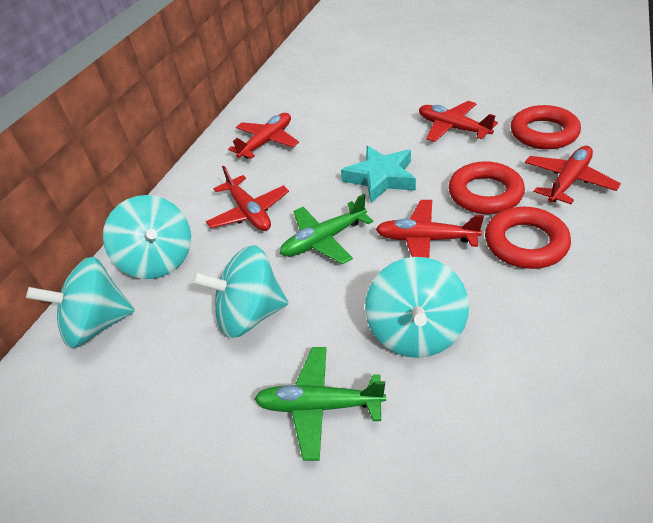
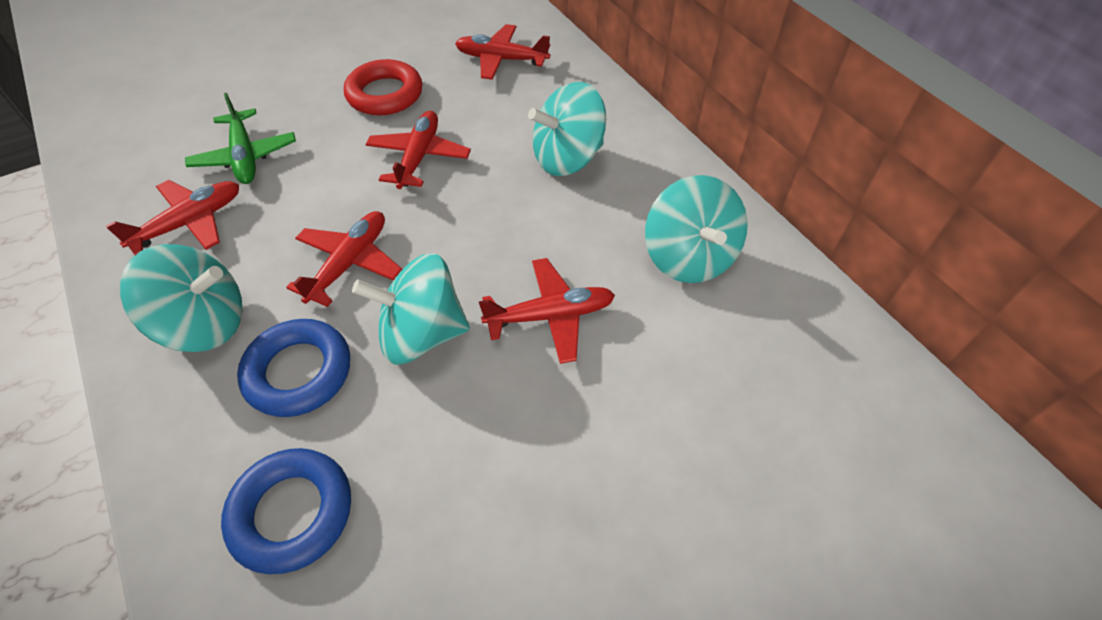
blue ring: 0 -> 2
green plane: 2 -> 1
red ring: 3 -> 1
turquoise star: 1 -> 0

